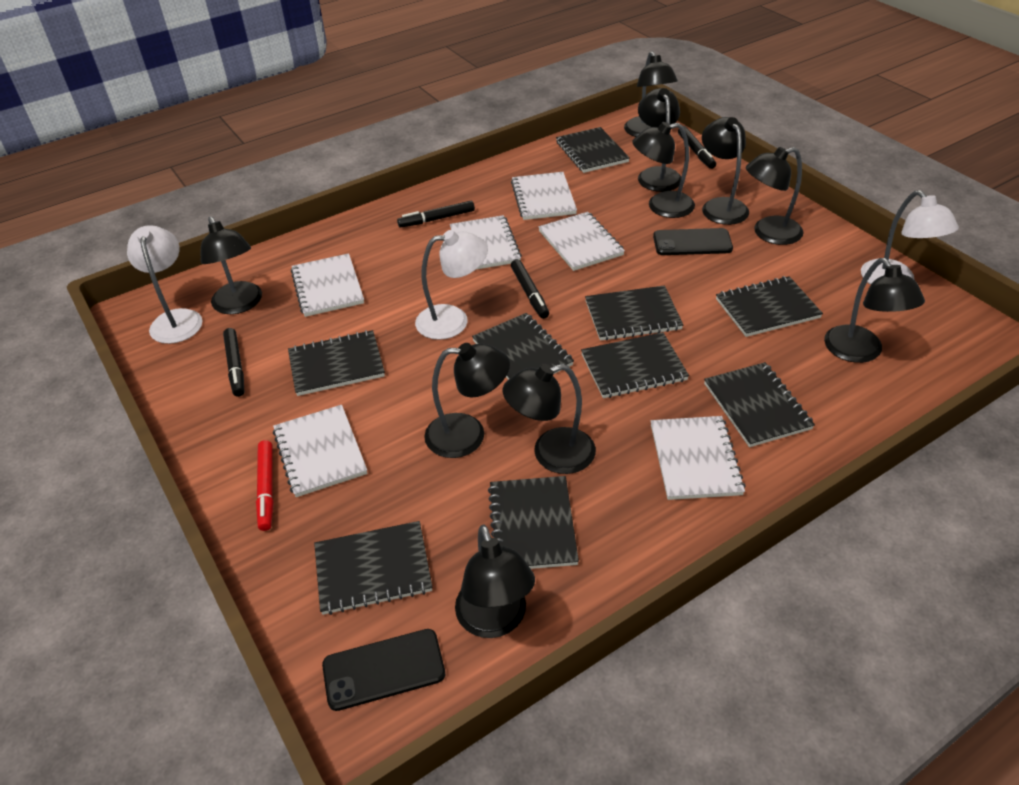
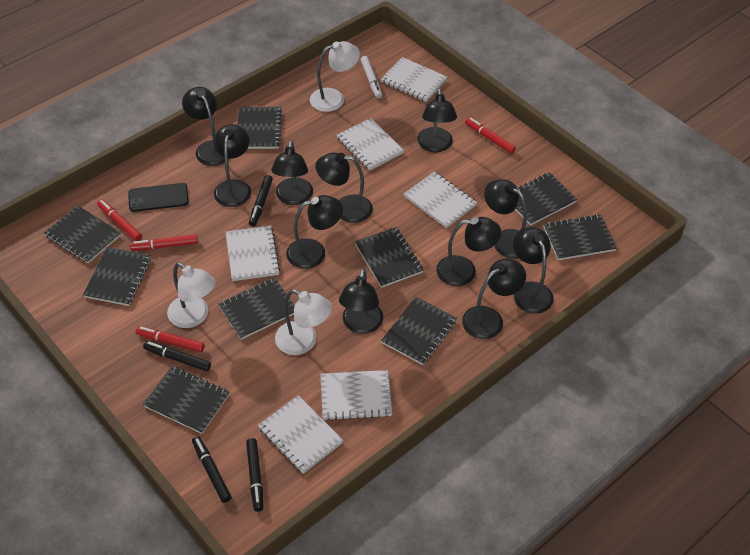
black lamp: 10 -> 11
black phone: 2 -> 1
red marker: 1 -> 4
white marker: 0 -> 1

